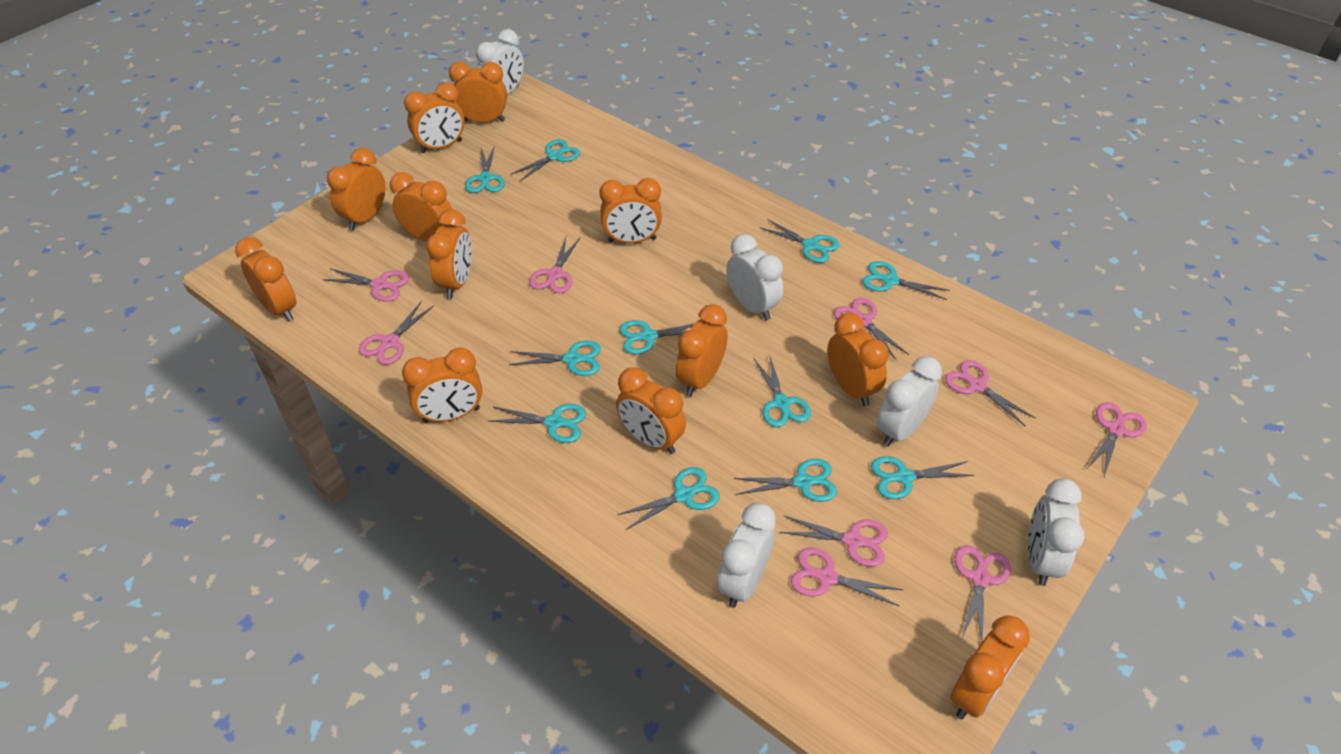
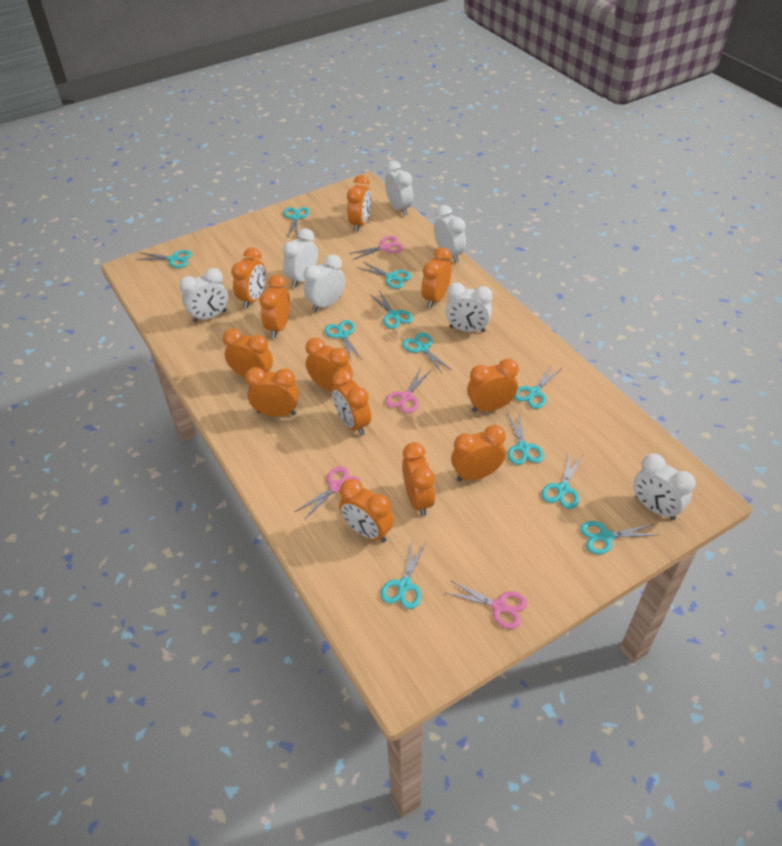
pink scissors: 9 -> 4
white clock: 5 -> 7

